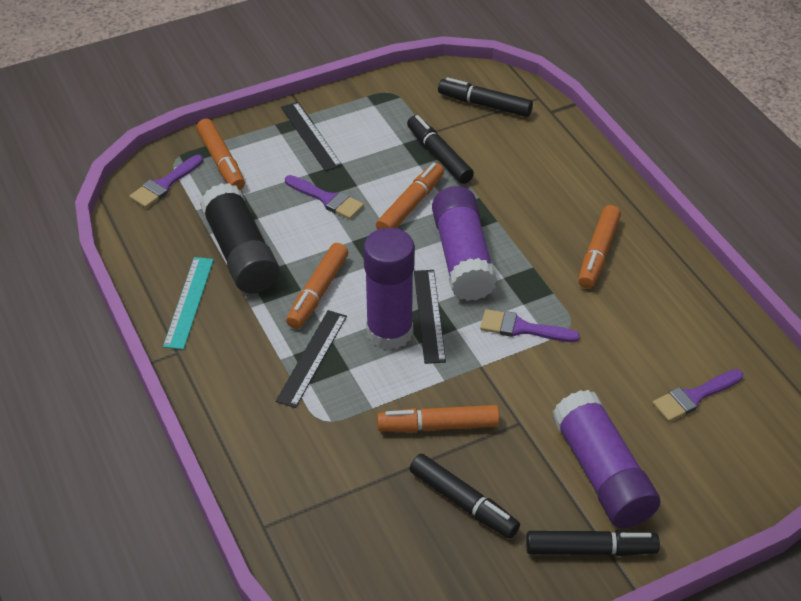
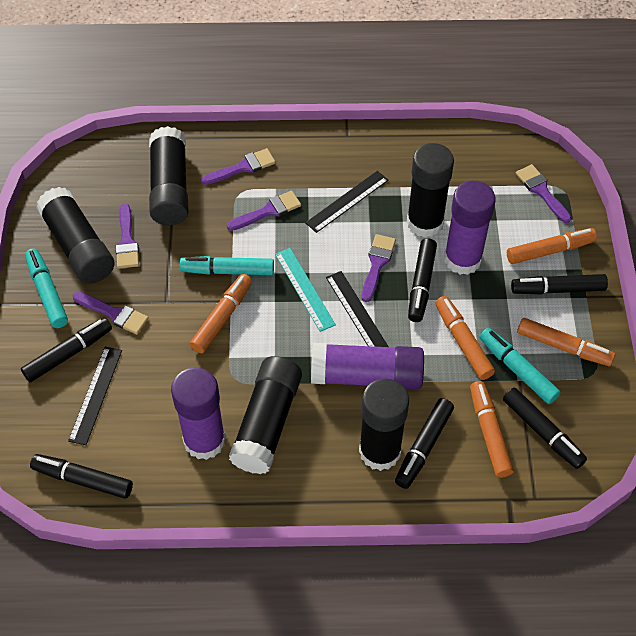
black glue stick: 1 -> 5
black marker: 4 -> 6
purple brush: 4 -> 6
turquoise marker: 0 -> 3

